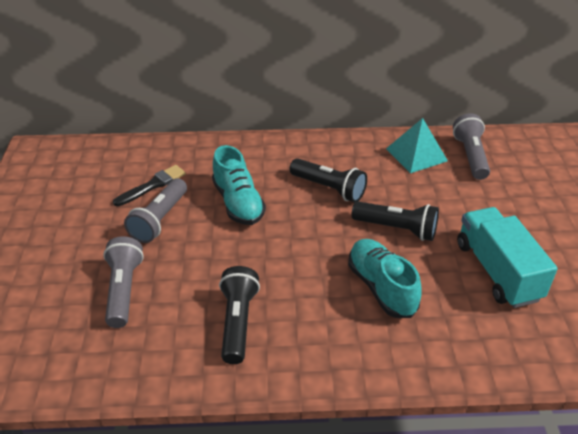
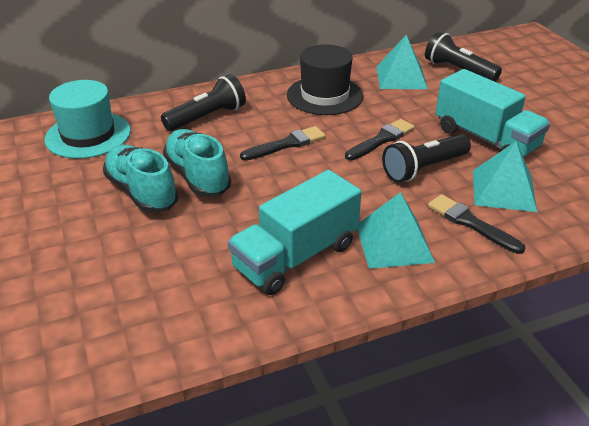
black brush: 1 -> 3
black hat: 0 -> 1
grey flashlight: 3 -> 0
turquoise hat: 0 -> 1
turquoise pyramid: 1 -> 3
turquoise truck: 1 -> 2

